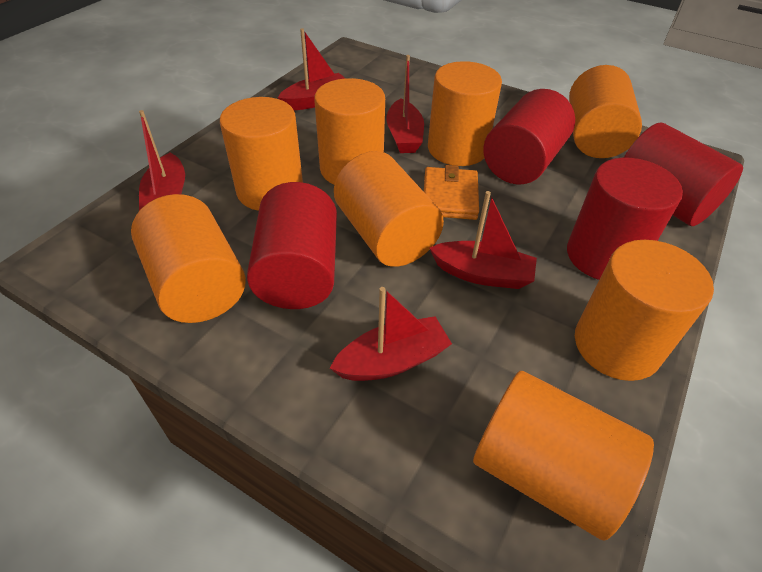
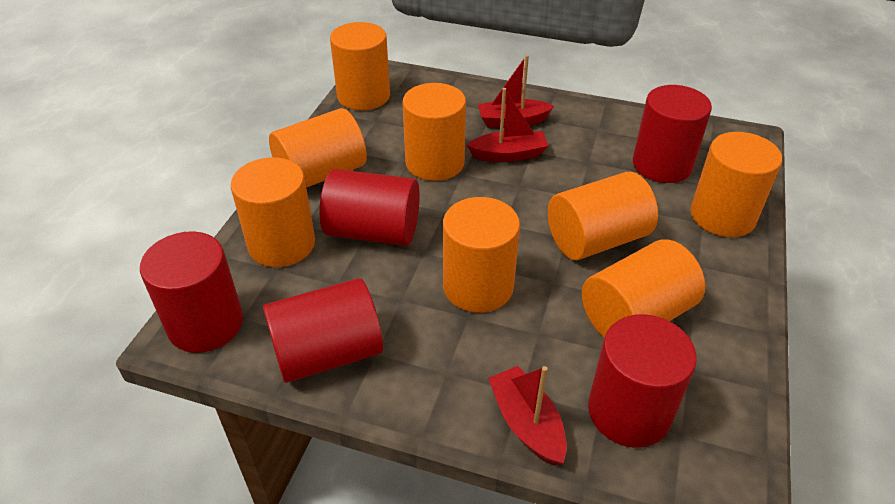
orange wallet: 1 -> 0
red boat: 5 -> 3
red cylinder: 4 -> 5

